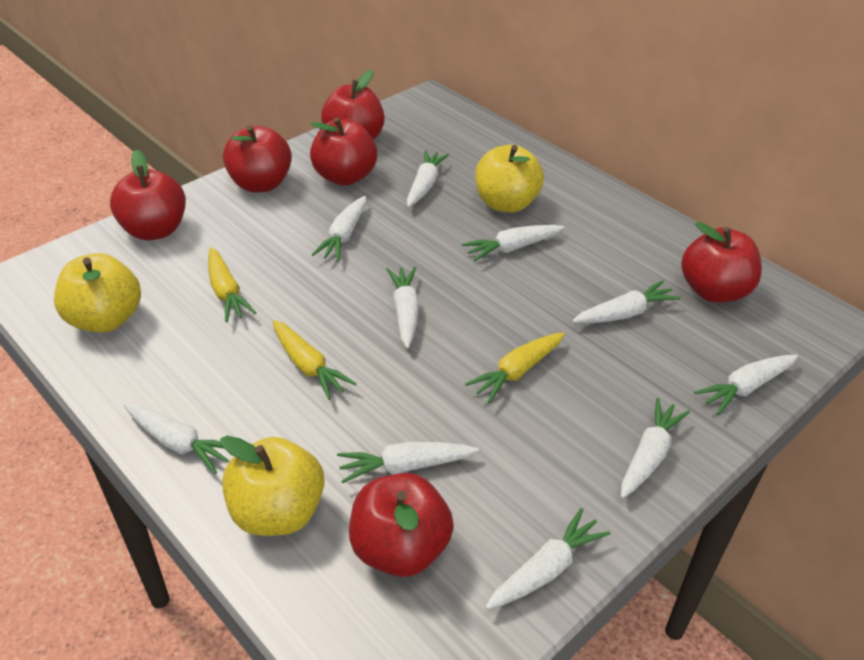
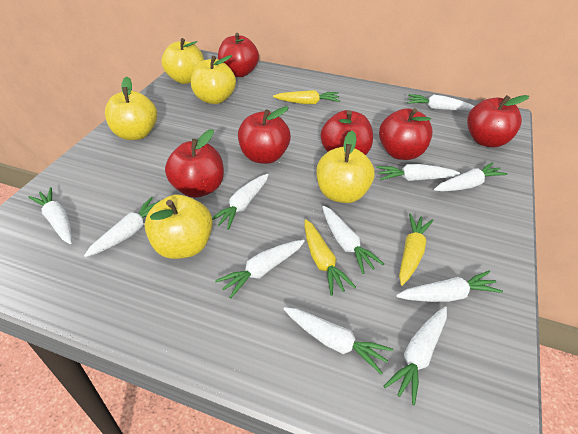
white carrot: 10 -> 11
yellow apple: 3 -> 5

